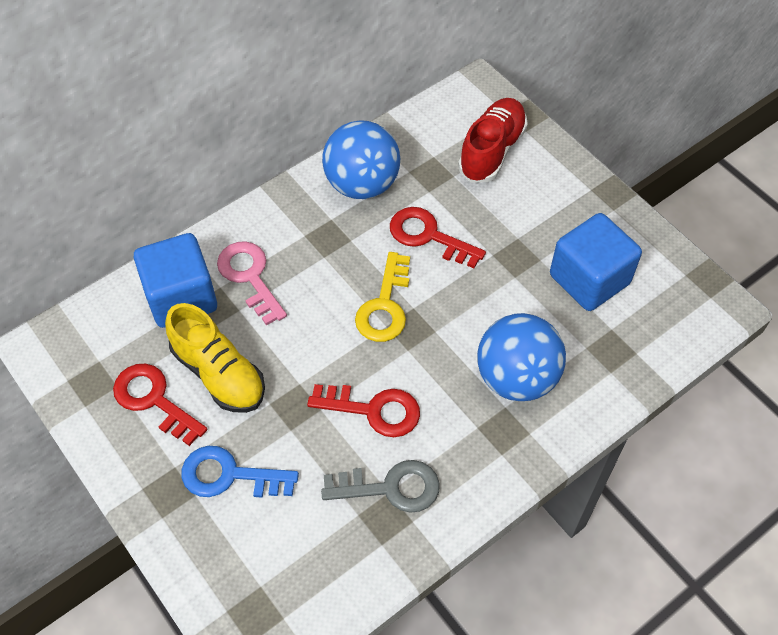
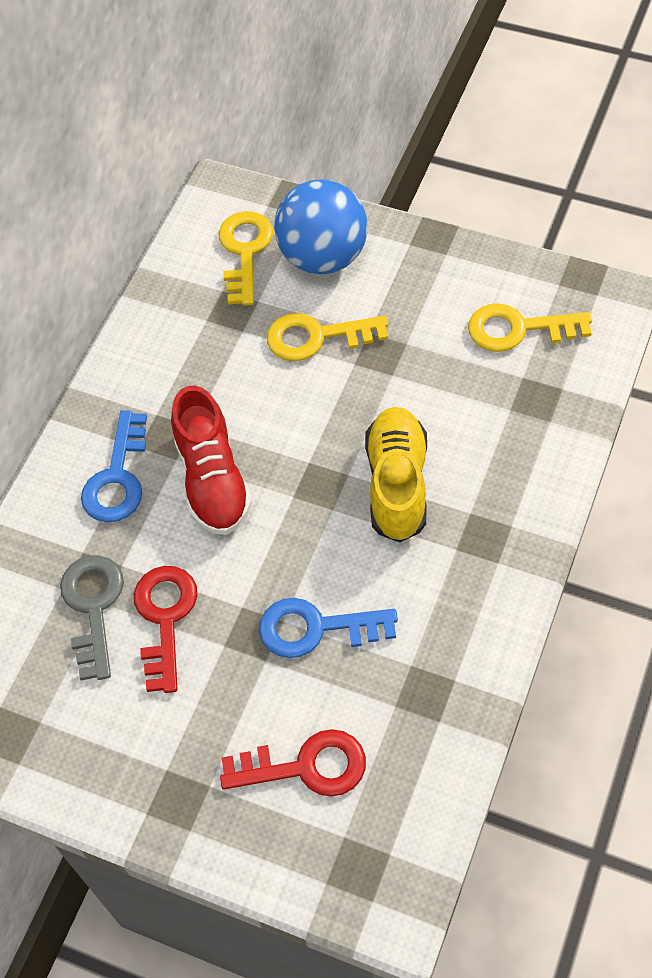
blue ball: 2 -> 1
blue cube: 2 -> 0
blue key: 1 -> 2
pink key: 1 -> 0
red key: 3 -> 2
yellow key: 1 -> 3

